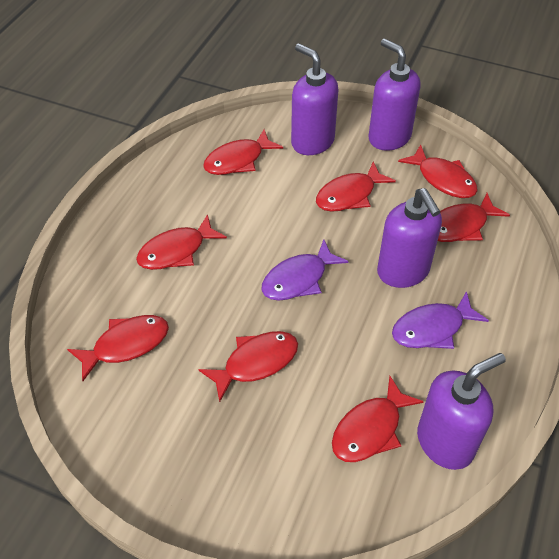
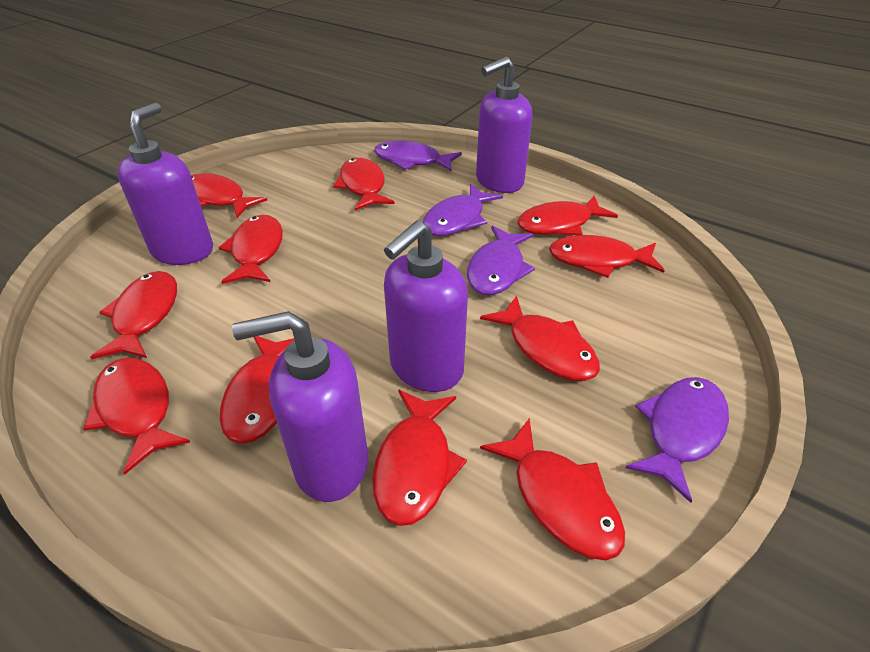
purple fish: 2 -> 4
red fish: 8 -> 11

